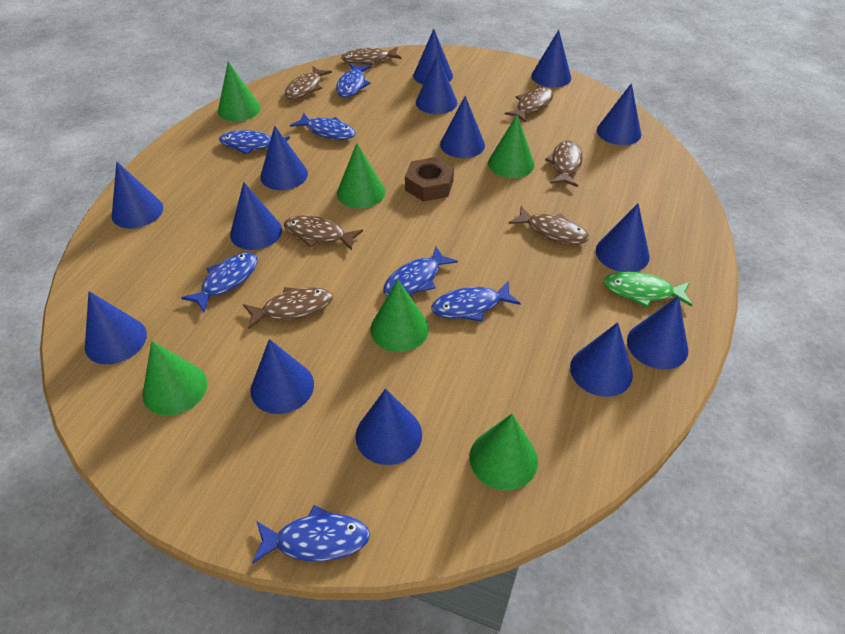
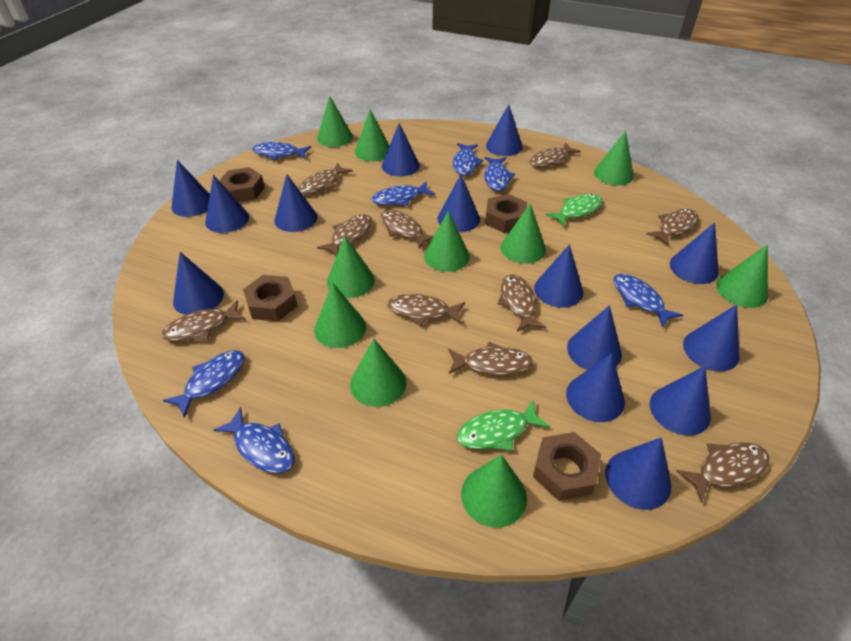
brown fish: 7 -> 10
brown nut: 1 -> 4
green cone: 6 -> 10
green fish: 1 -> 2

